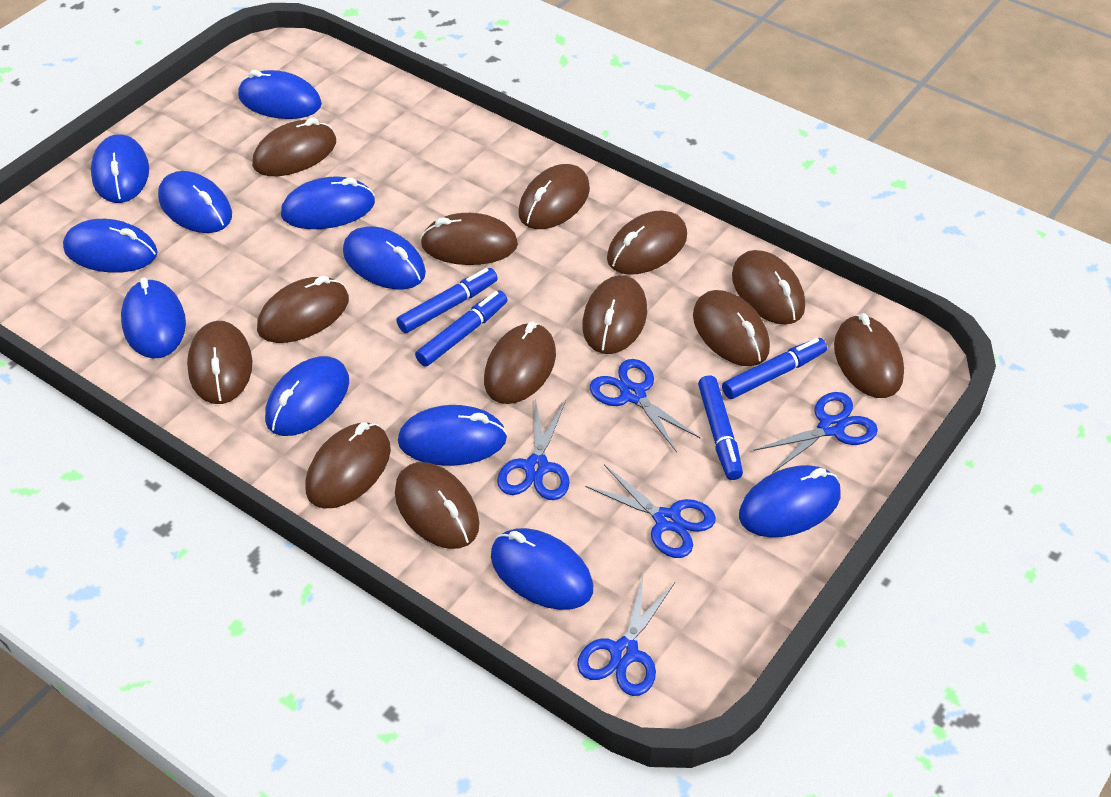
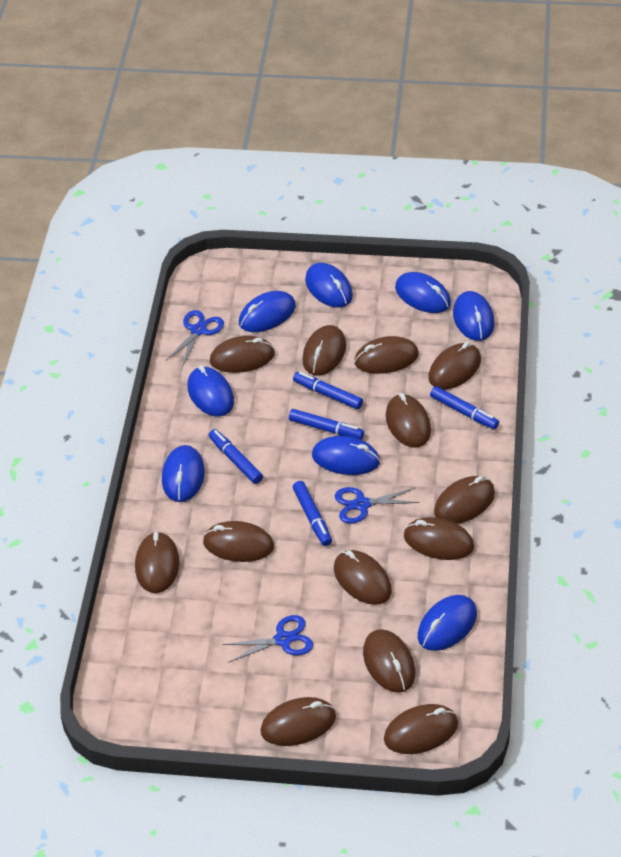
blue marker: 4 -> 5
blue mouse: 11 -> 8
blue scissors: 5 -> 3

